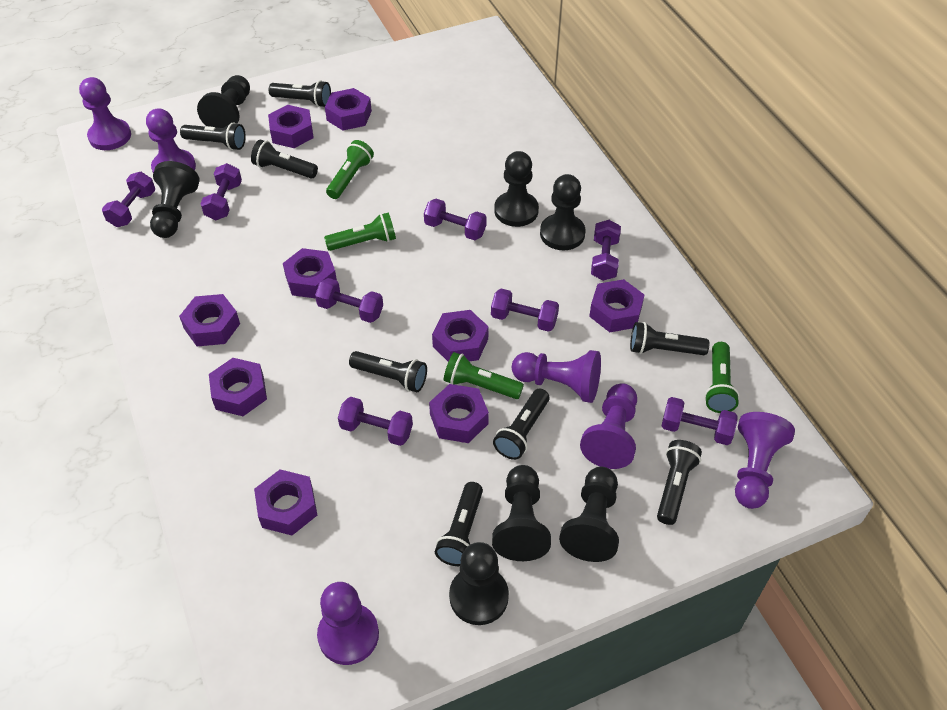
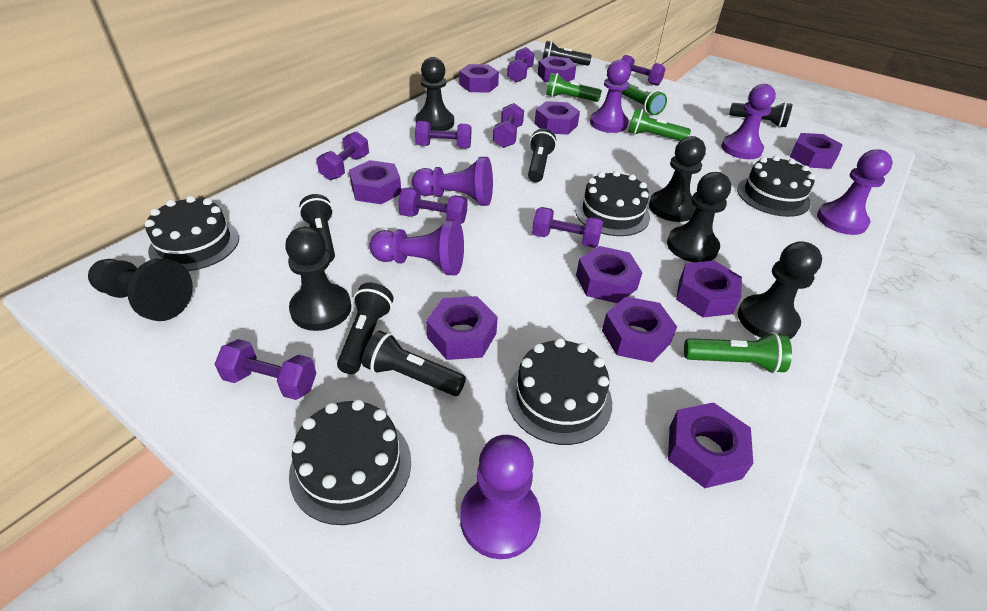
black cake: 0 -> 5
black flashlight: 8 -> 6
black pawn: 7 -> 6
purple nut: 9 -> 10

